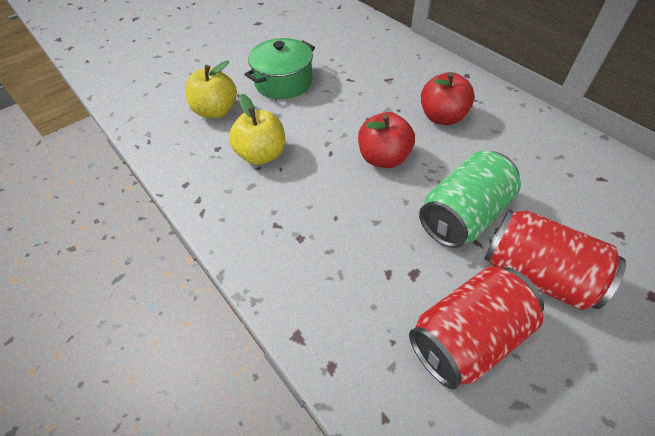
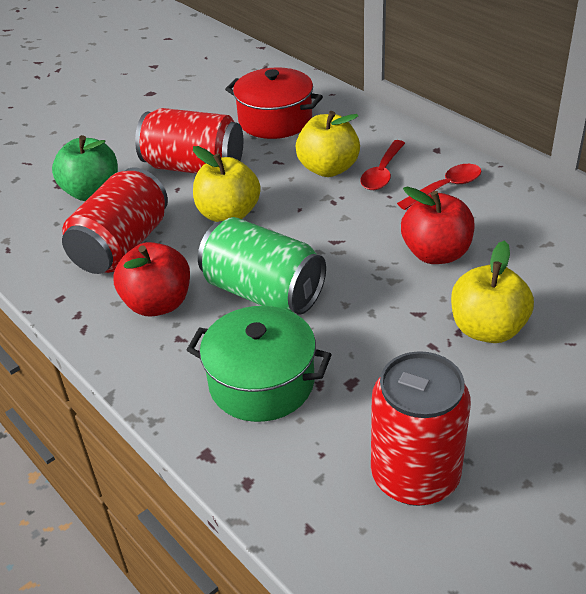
green apple: 0 -> 1
red can: 2 -> 3
red pot: 0 -> 1
red spoon: 0 -> 2
yellow apple: 2 -> 3

